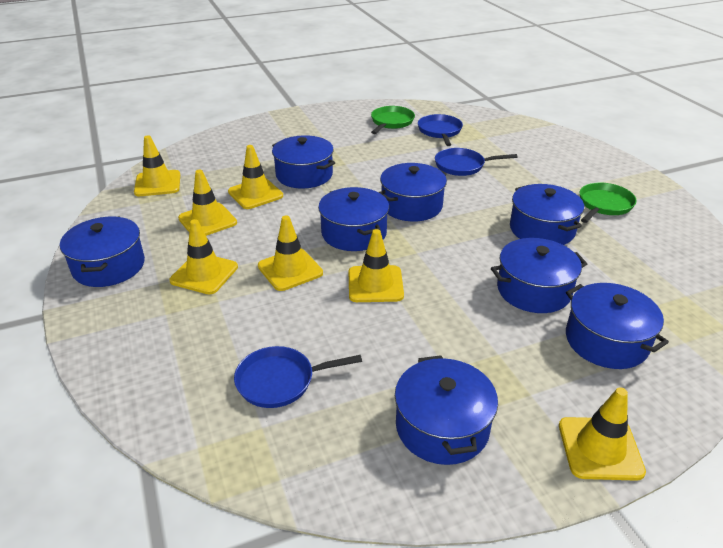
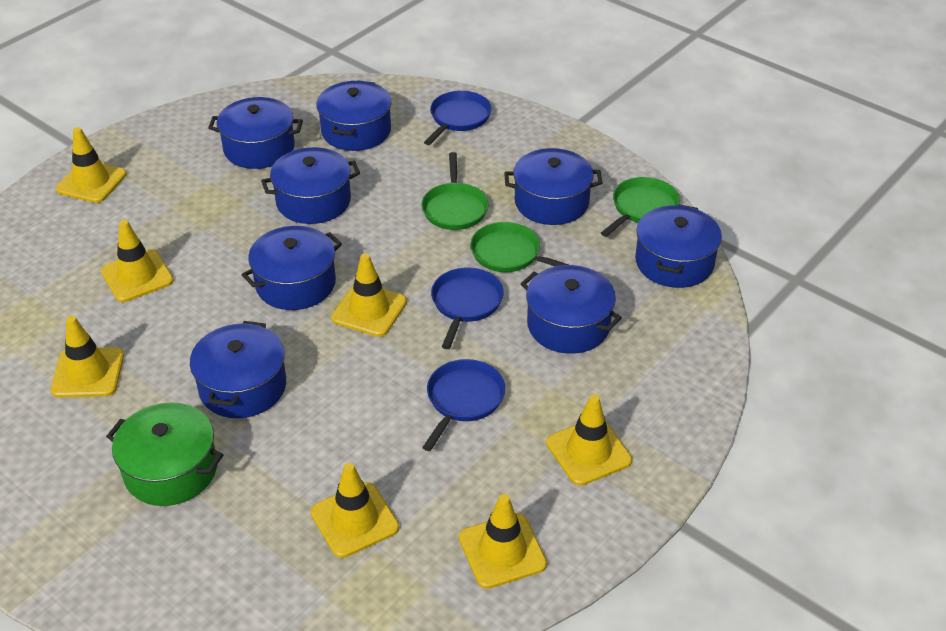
green pan: 2 -> 3
green pot: 0 -> 1

